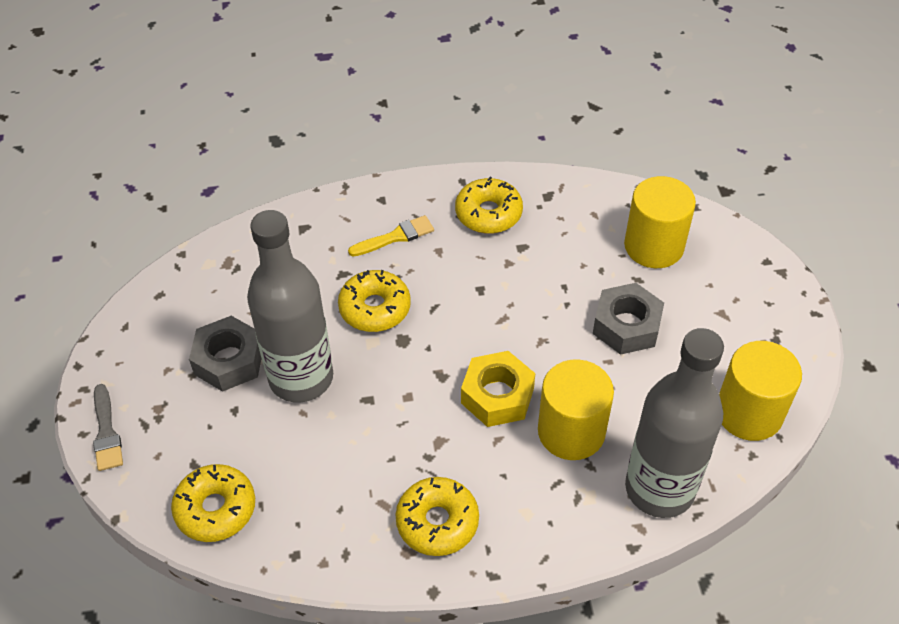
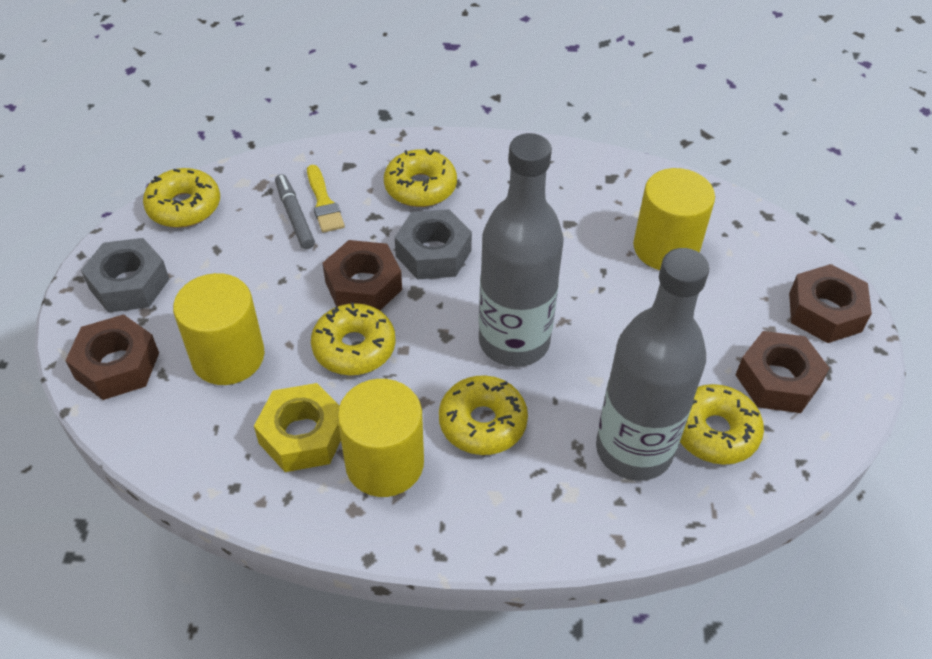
brown nut: 0 -> 4
grey brush: 1 -> 0
grey marker: 0 -> 1
yellow donut: 4 -> 5

